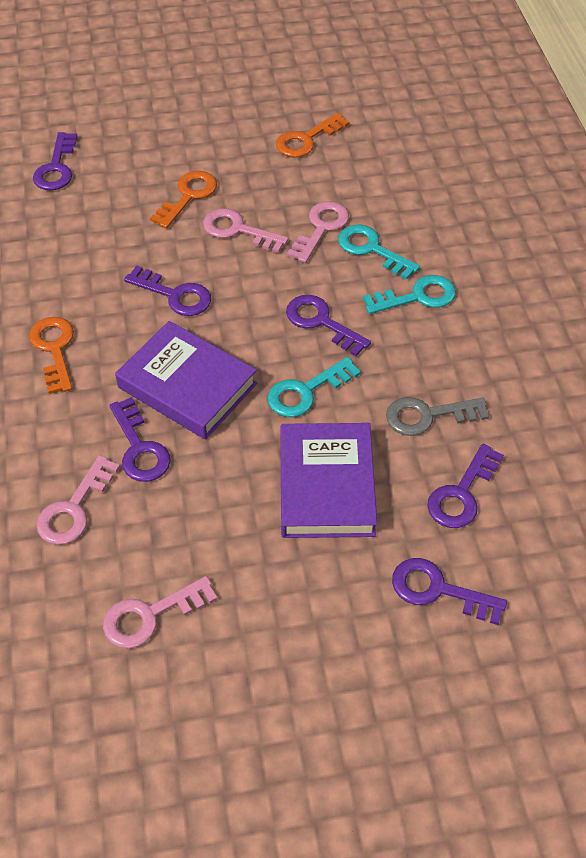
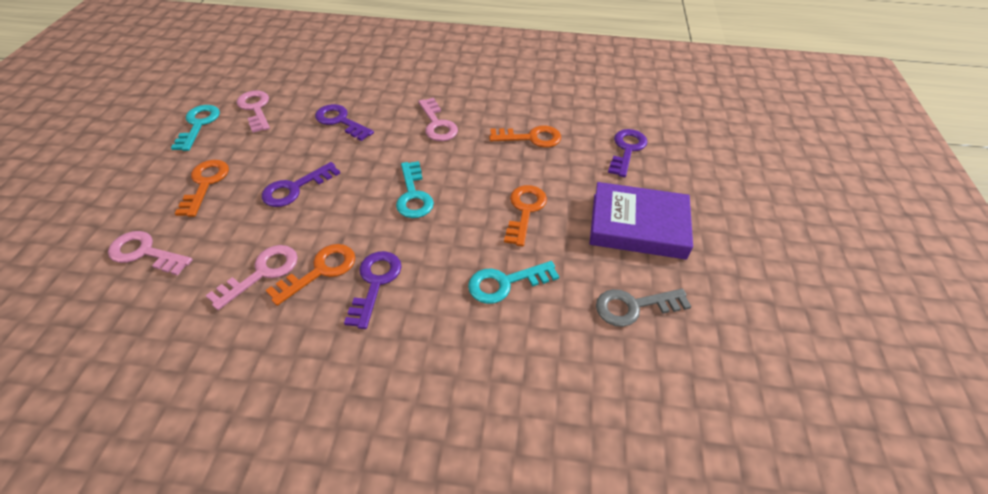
orange key: 3 -> 4
purple book: 2 -> 1
purple key: 6 -> 4

